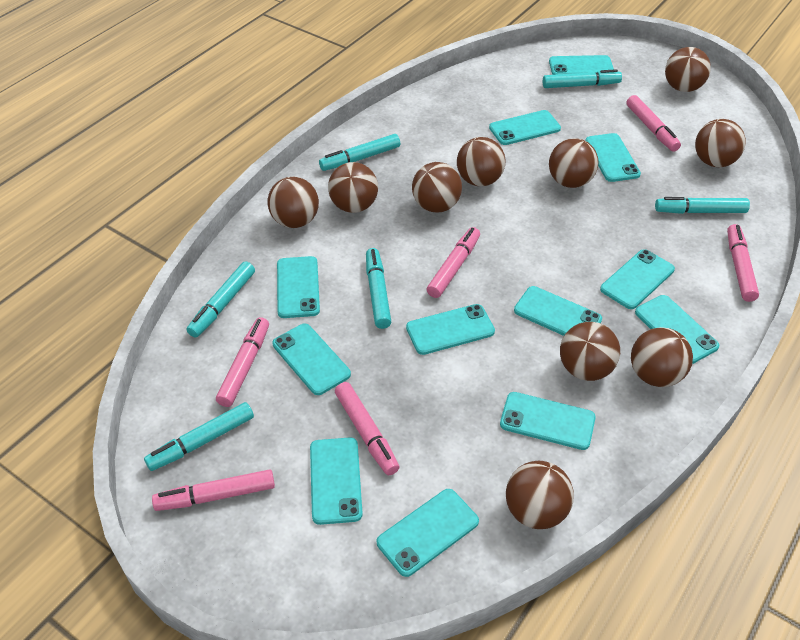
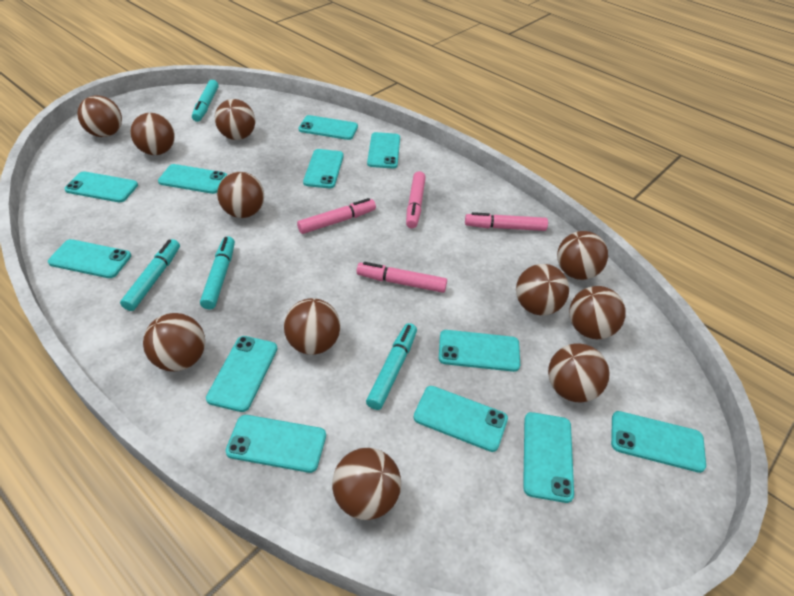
brown ball: 10 -> 11
pink marker: 6 -> 4
turquoise marker: 6 -> 4

